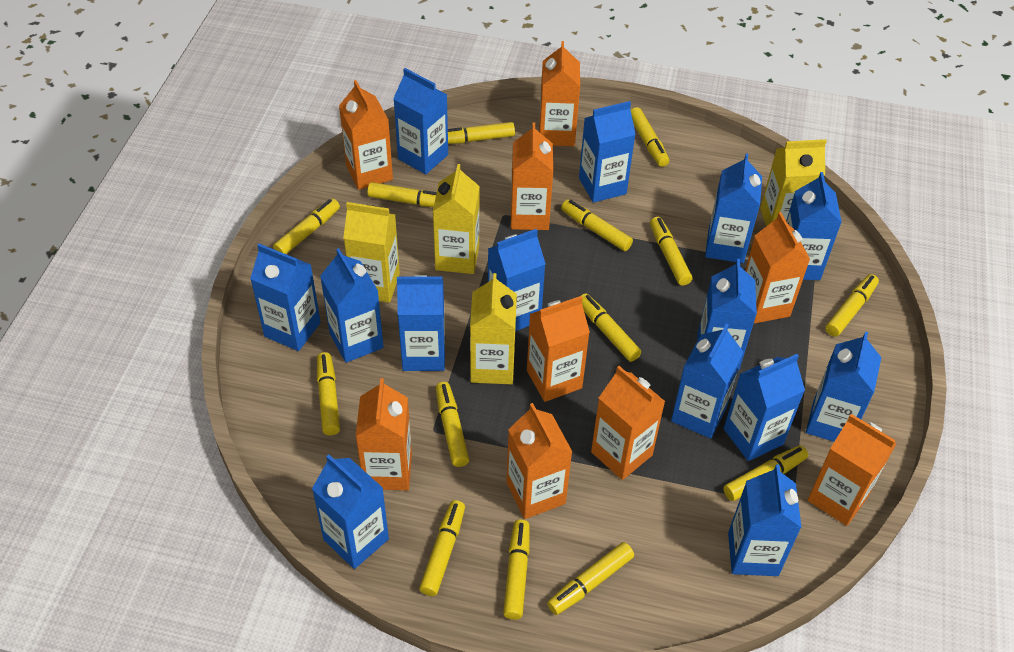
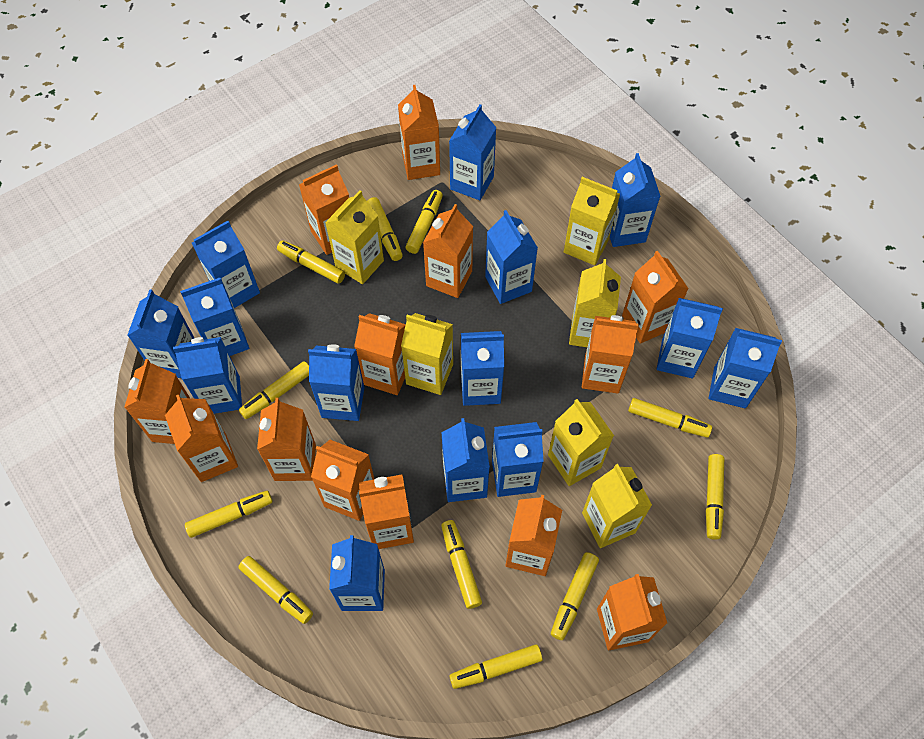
orange carton: 9 -> 13
yellow carton: 4 -> 6
yellow marker: 14 -> 11

